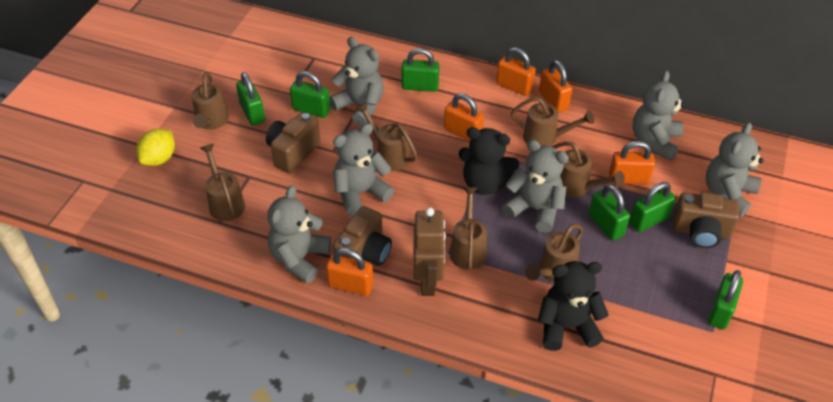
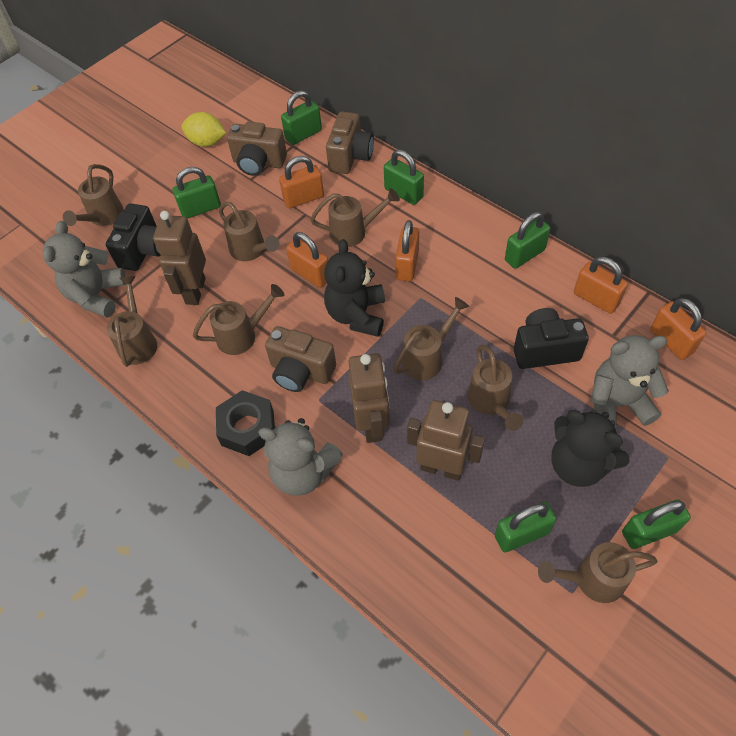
black camera: 0 -> 2
black nut: 0 -> 1
brown robot: 1 -> 3
brown watering can: 7 -> 8
grey teddy bear: 6 -> 3

